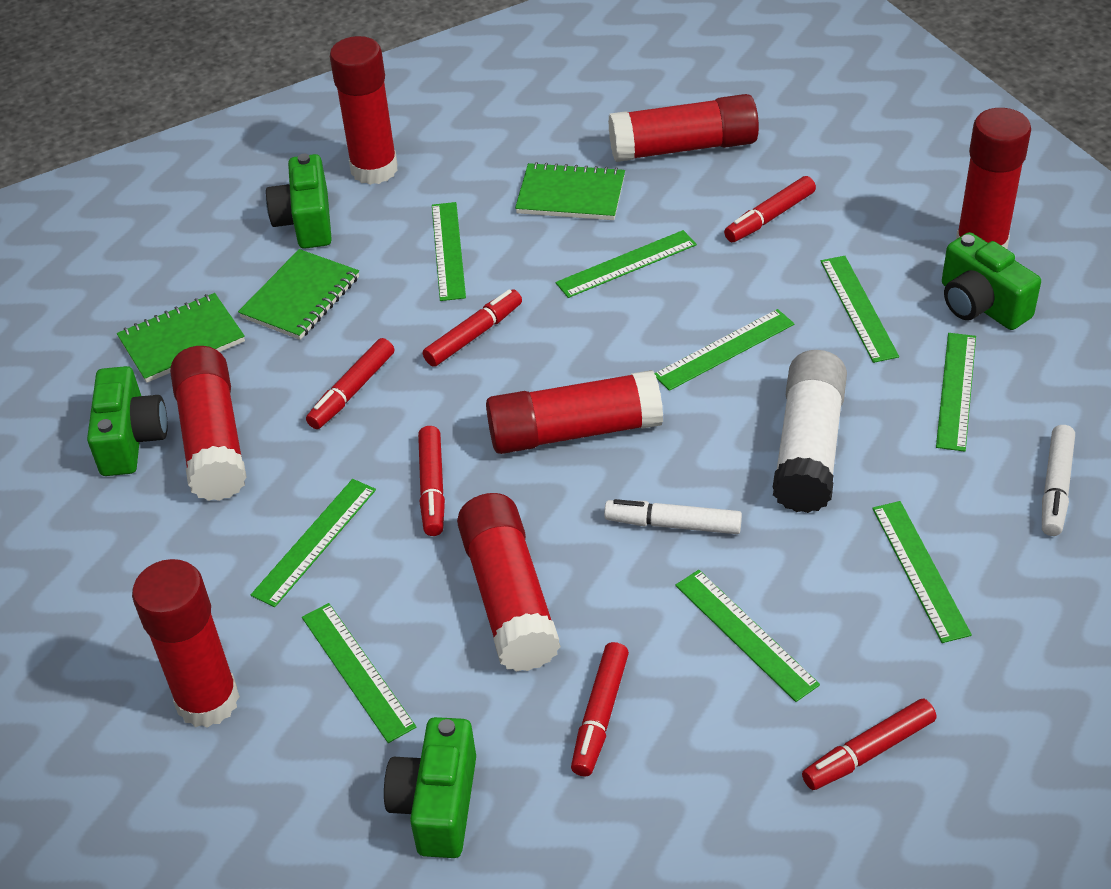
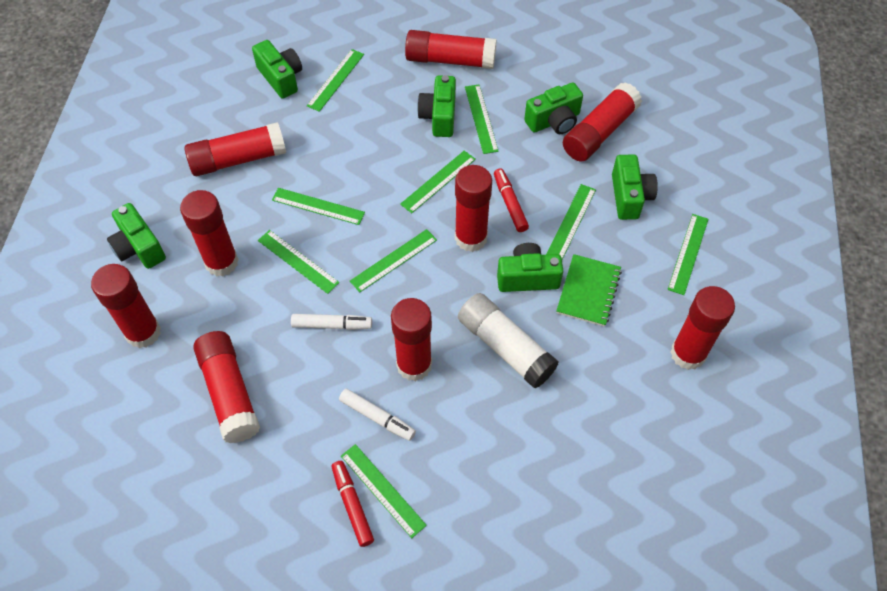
green camera: 4 -> 6
green notebook: 3 -> 1
red glue stick: 7 -> 9
red marker: 6 -> 2

